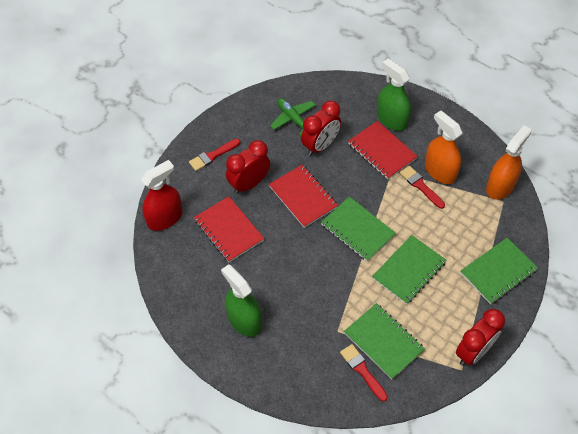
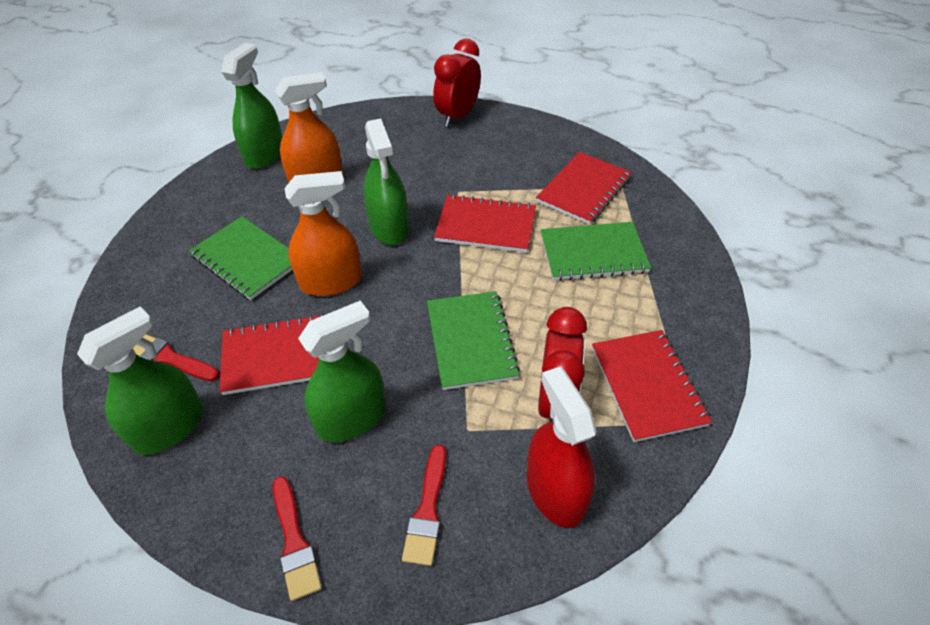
green notebook: 4 -> 3
green plane: 1 -> 0
green spray bottle: 2 -> 4
red clock: 3 -> 2
red notebook: 3 -> 4

